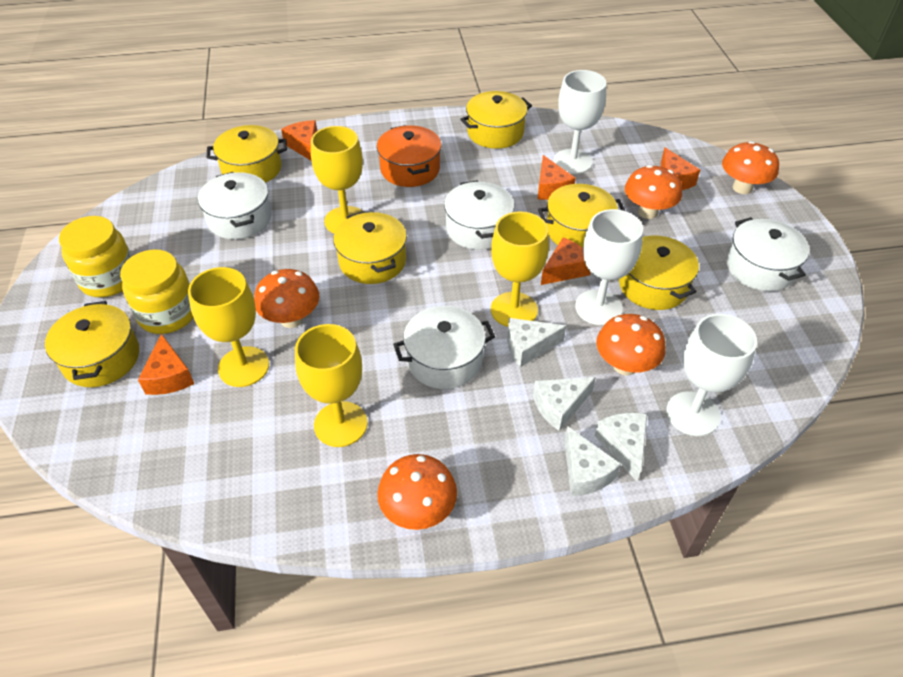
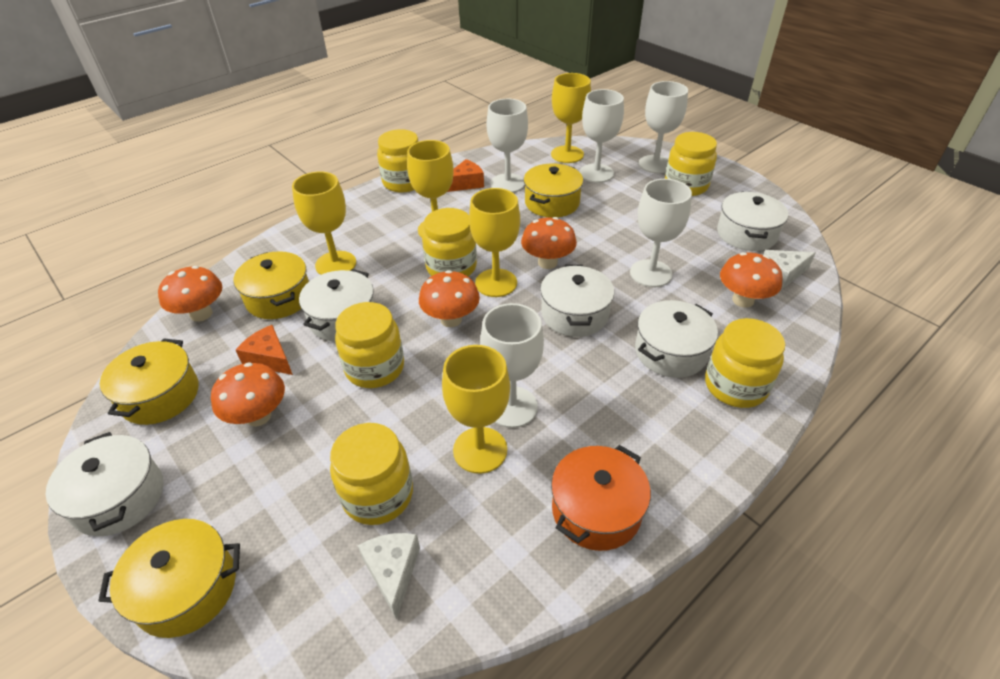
orange cheese: 5 -> 2
white cheese: 4 -> 2
white goblet: 3 -> 5
white pot: 4 -> 5
yellow goblet: 4 -> 5
yellow jar: 2 -> 6
yellow pot: 6 -> 4

